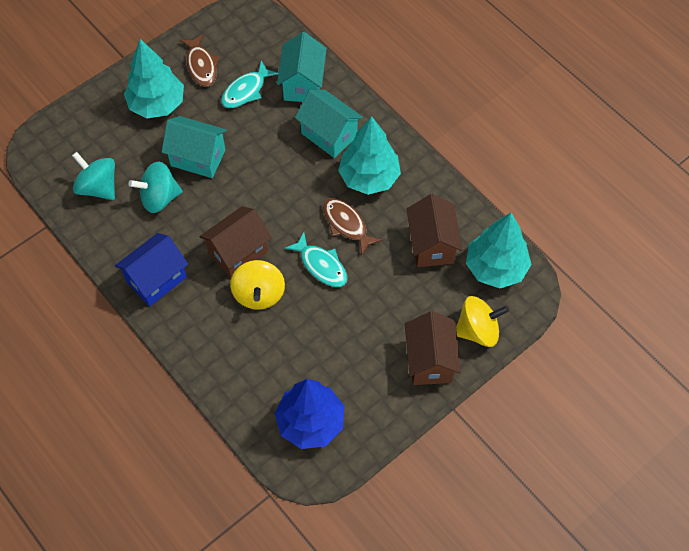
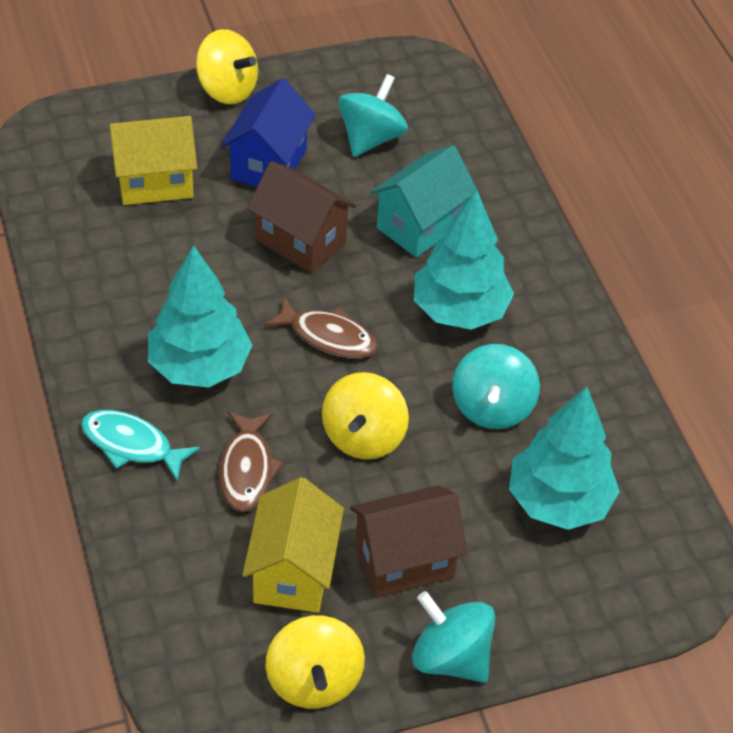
blue tree: 1 -> 0
brown house: 3 -> 2
turquoise fish: 2 -> 1
turquoise house: 3 -> 1
turquoise spinning top: 2 -> 3
yellow house: 0 -> 2
yellow spinning top: 2 -> 3

